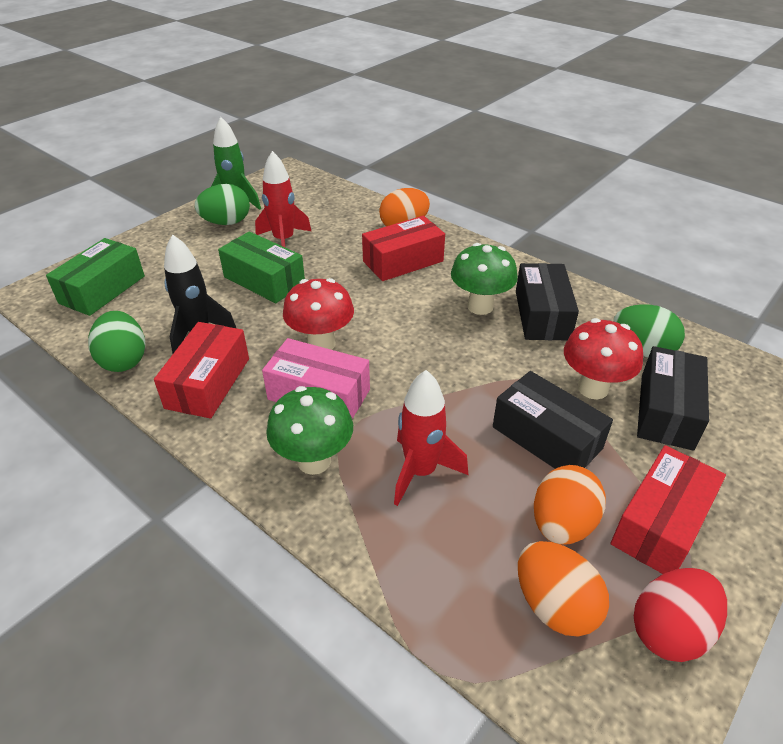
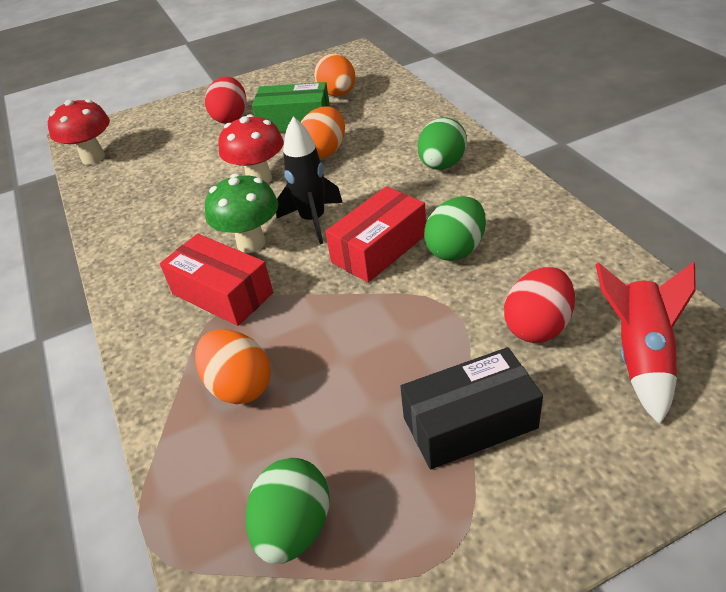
black box: 3 -> 1
green box: 2 -> 1
green mushroom: 2 -> 1
green rocket: 1 -> 0
pink box: 1 -> 0
red box: 3 -> 2
red egg: 1 -> 2
red rocket: 2 -> 1

